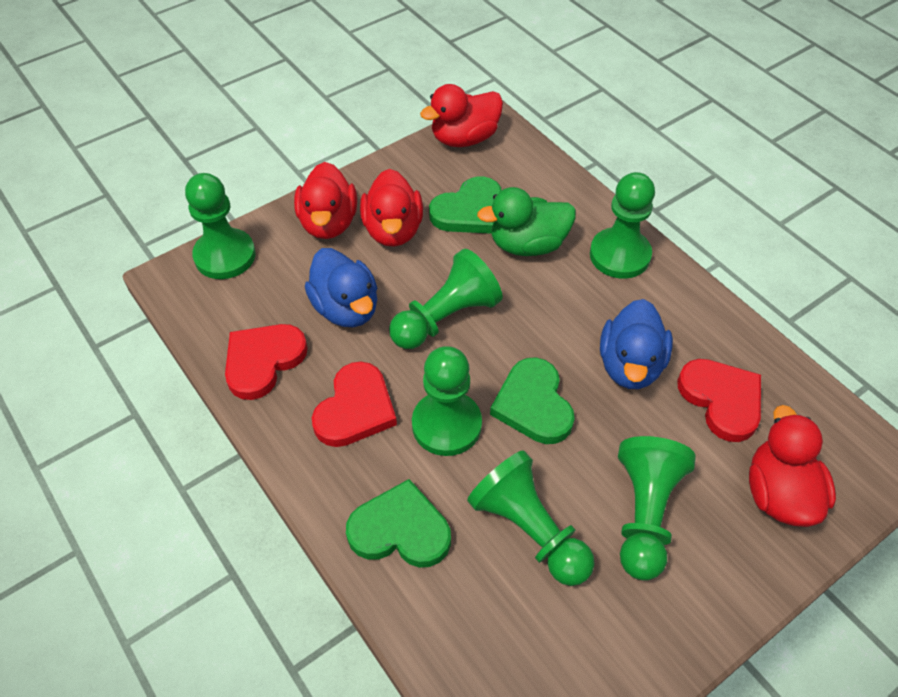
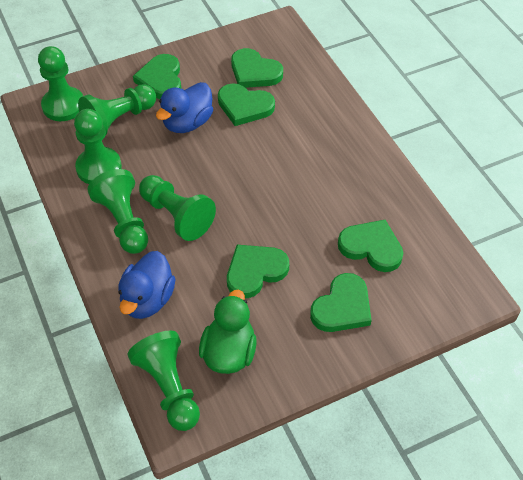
green heart: 3 -> 6
red duck: 4 -> 0
red heart: 3 -> 0

